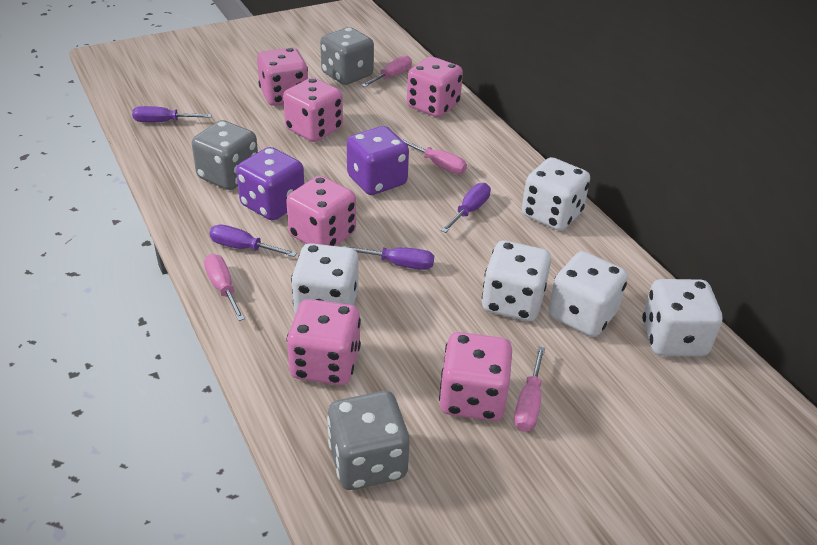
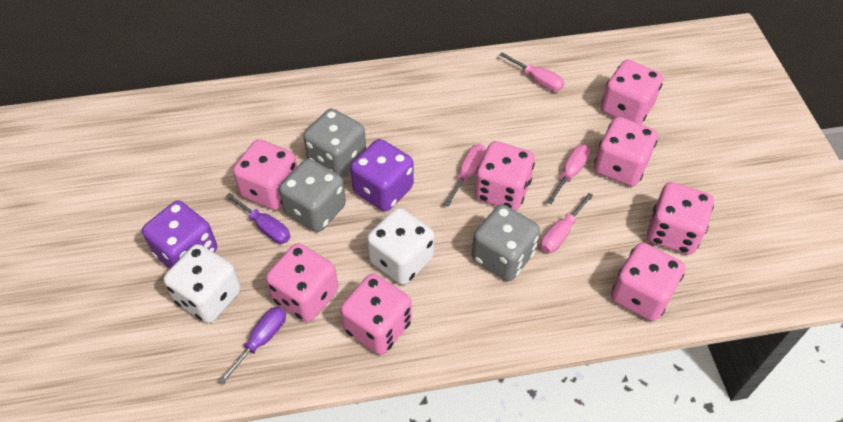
pink dice: 6 -> 8
purple screwdriver: 4 -> 2
white dice: 5 -> 2

